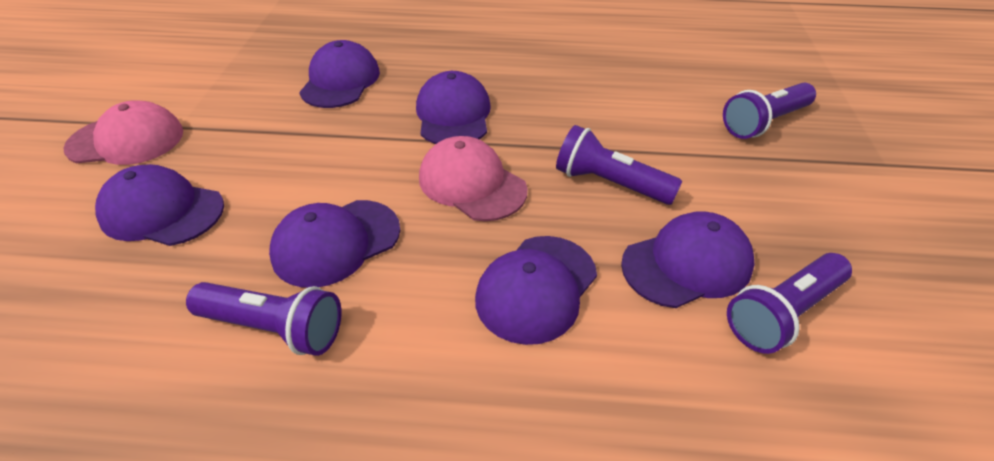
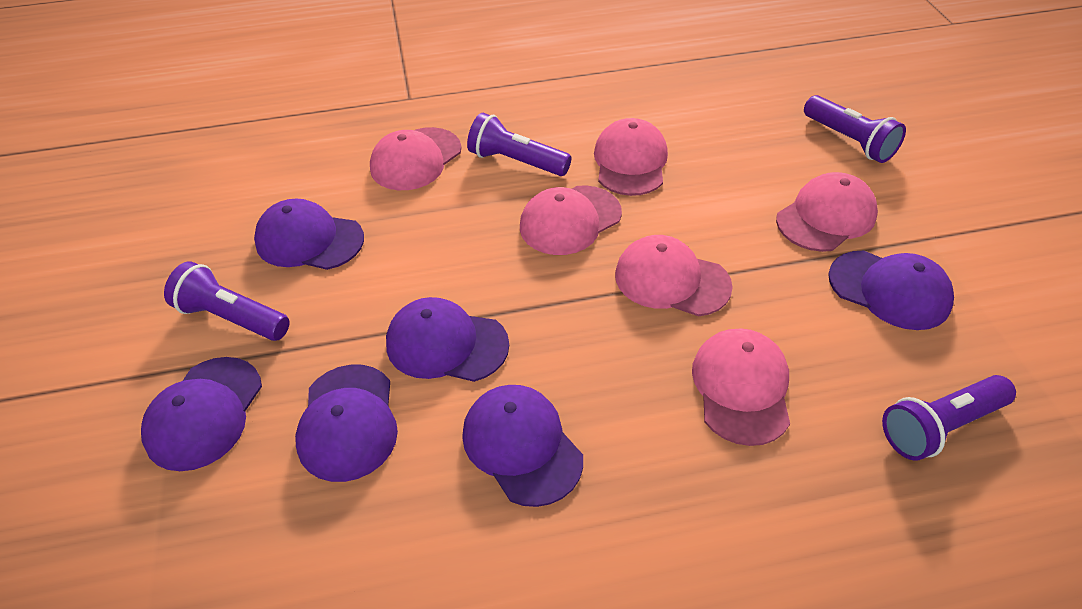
pink cap: 2 -> 6

